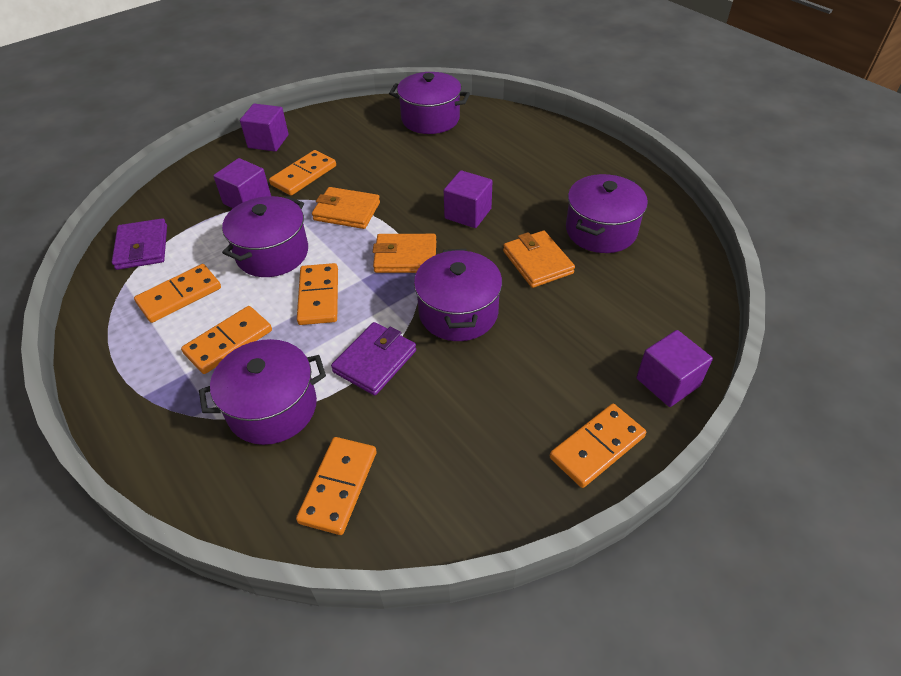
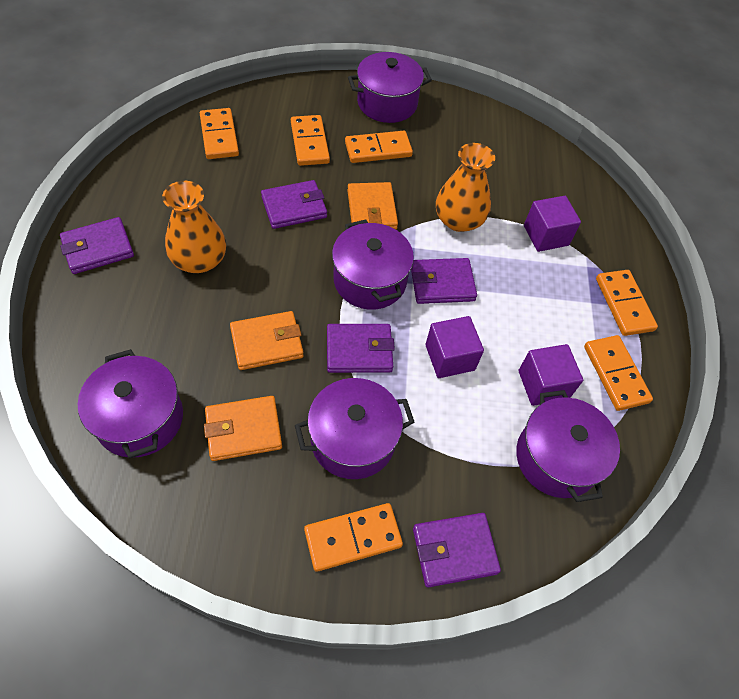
orange vase: 0 -> 2
purple cube: 4 -> 3
purple wallet: 2 -> 5

